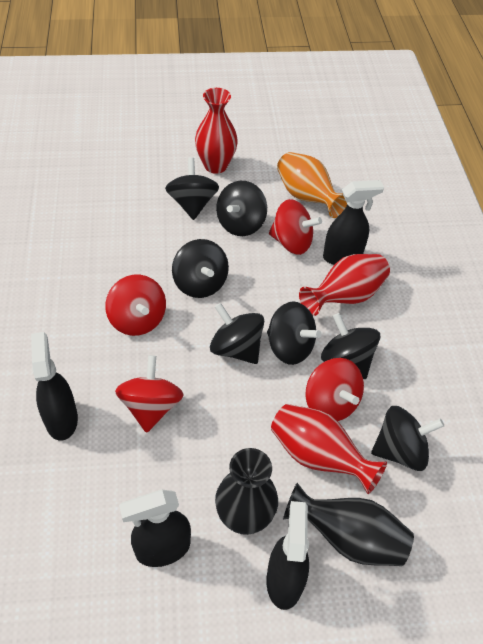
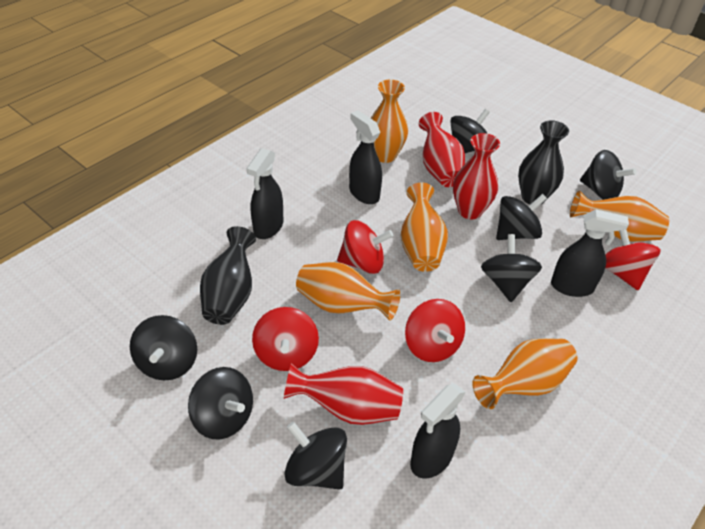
orange vase: 1 -> 5

